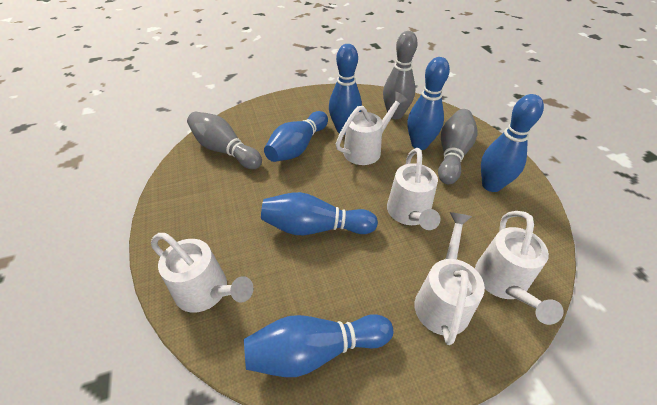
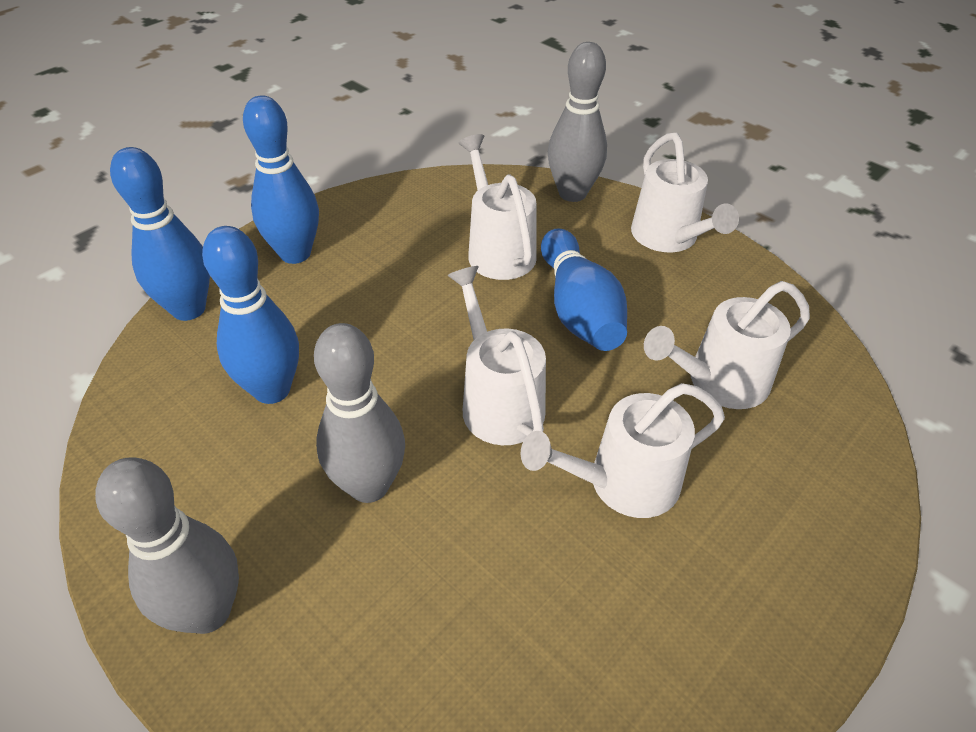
blue bowling pin: 6 -> 4

